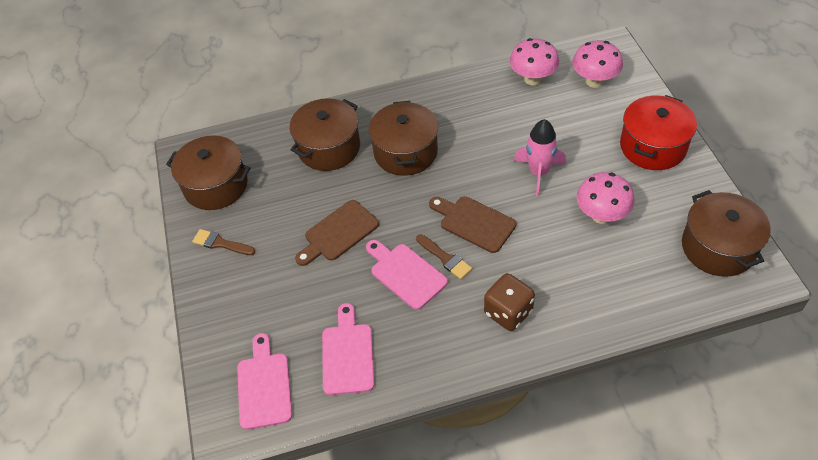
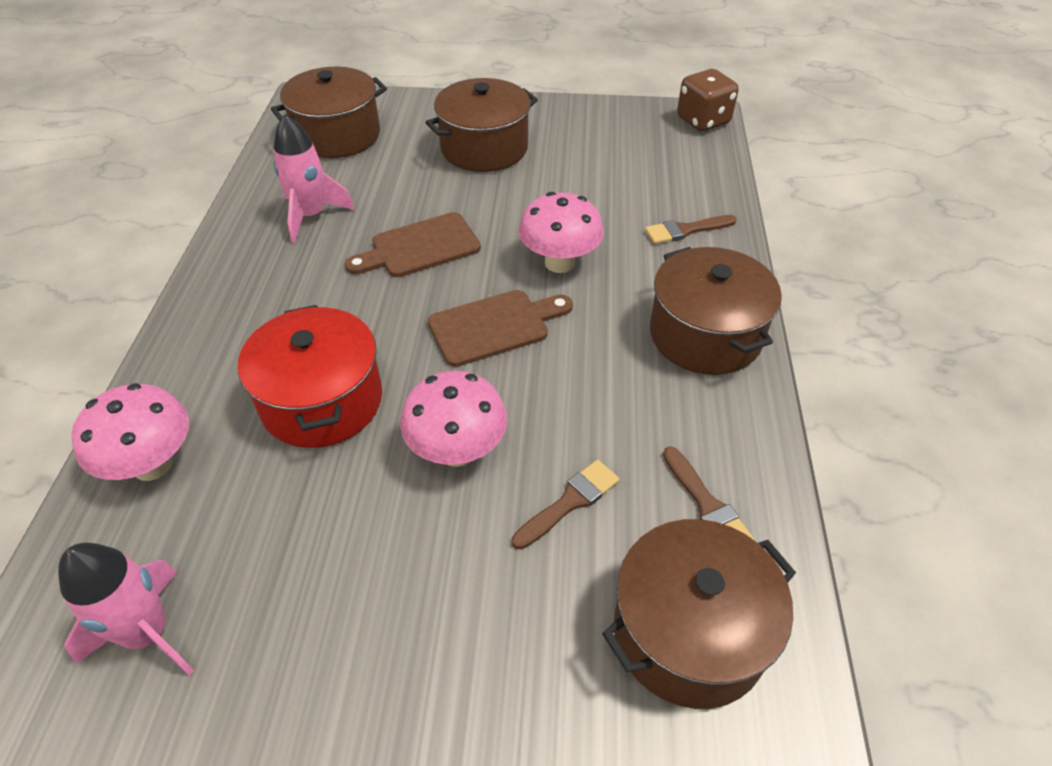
brown brush: 2 -> 3
pink cutting board: 3 -> 0
pink rocket: 1 -> 2

